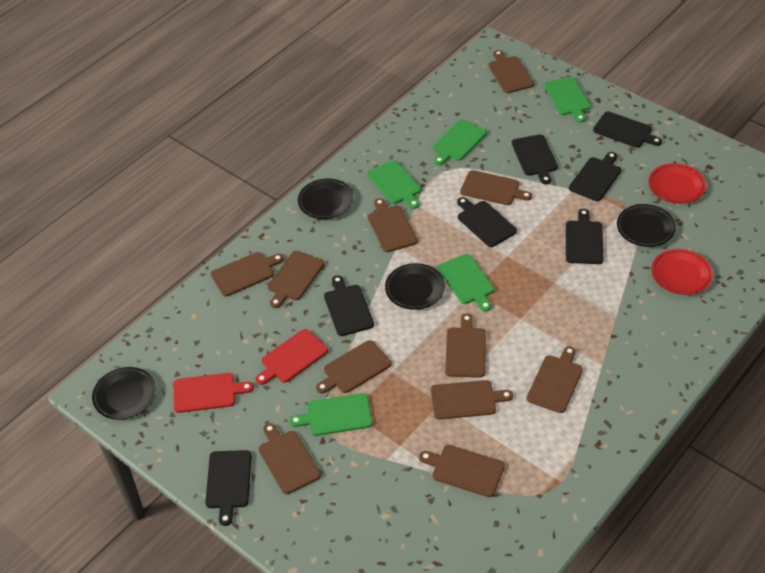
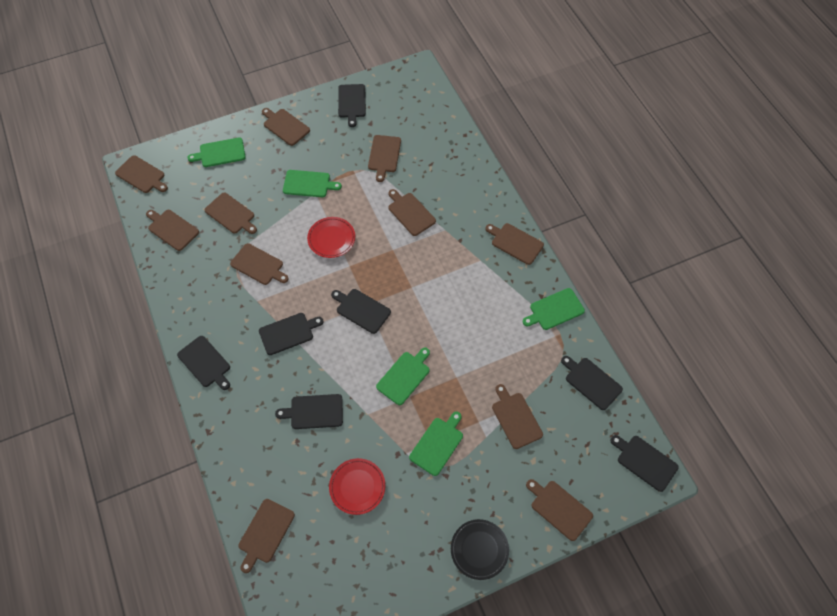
black plate: 4 -> 1
red cutting board: 2 -> 0

